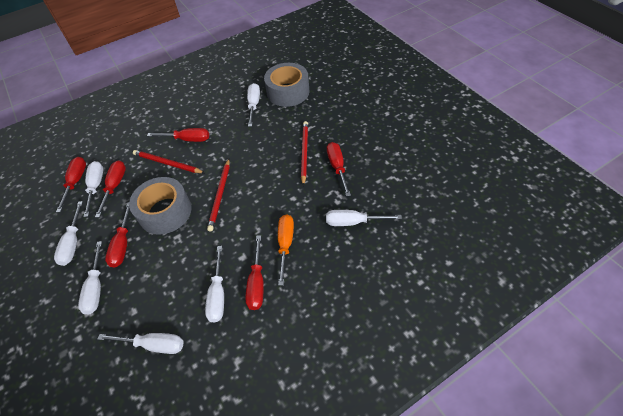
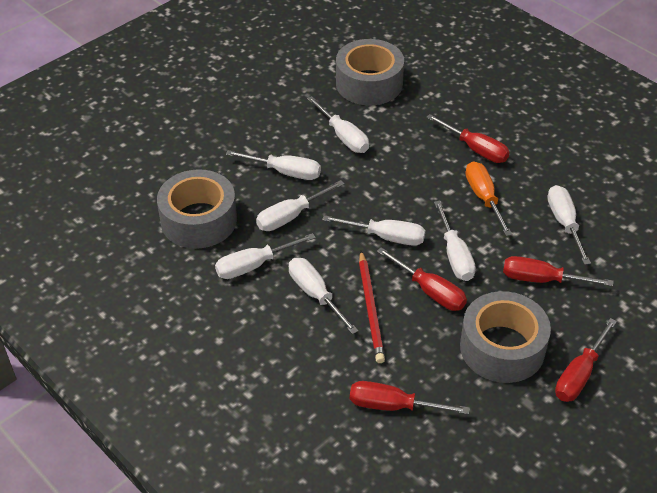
grey tape: 2 -> 3
red pencil: 3 -> 1
red screwdriver: 6 -> 5
white screwdriver: 7 -> 8

